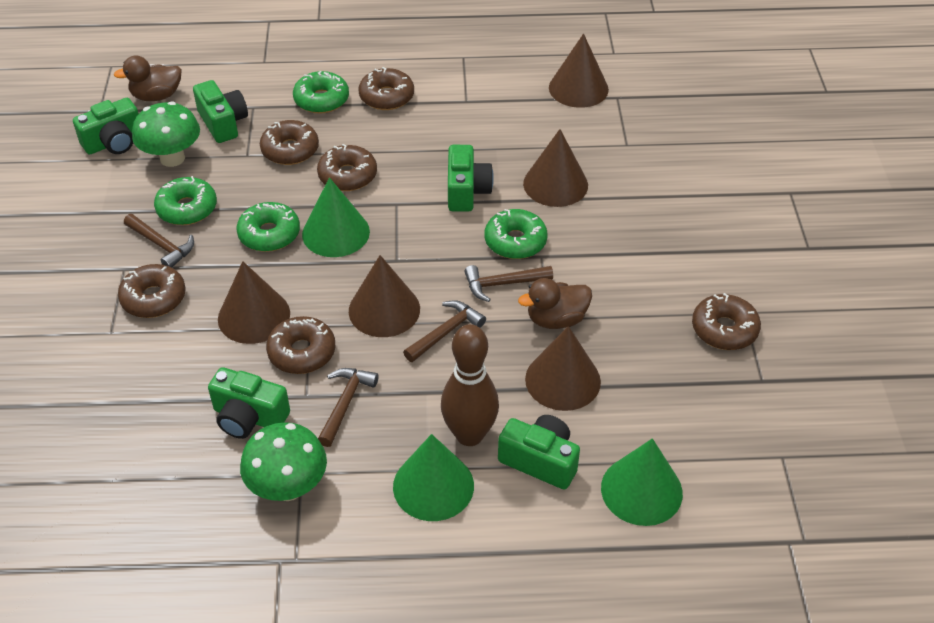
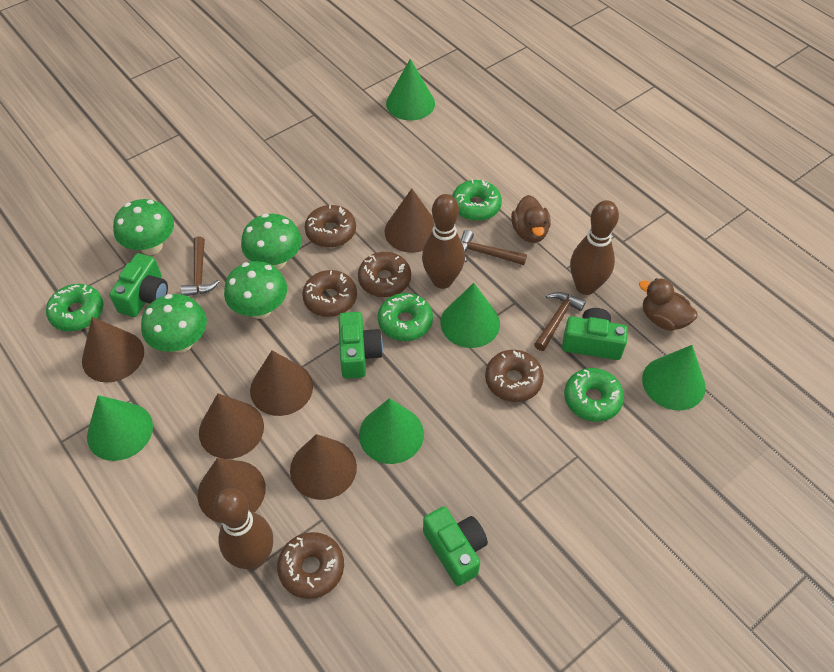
brown bowling pin: 1 -> 3
brown cone: 5 -> 6
brown donut: 6 -> 5
brown hammer: 4 -> 3
green camera: 5 -> 4
green cone: 3 -> 5
green mushroom: 2 -> 4

